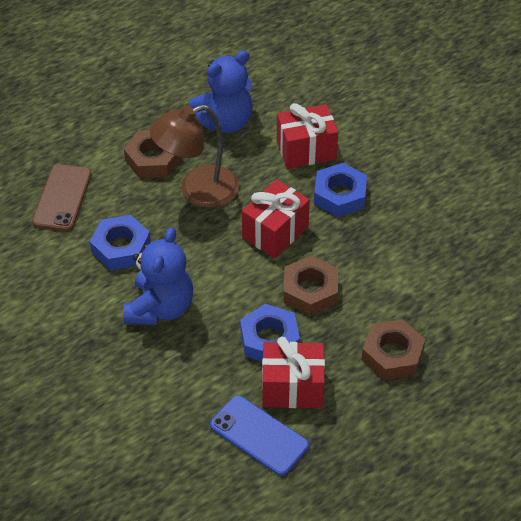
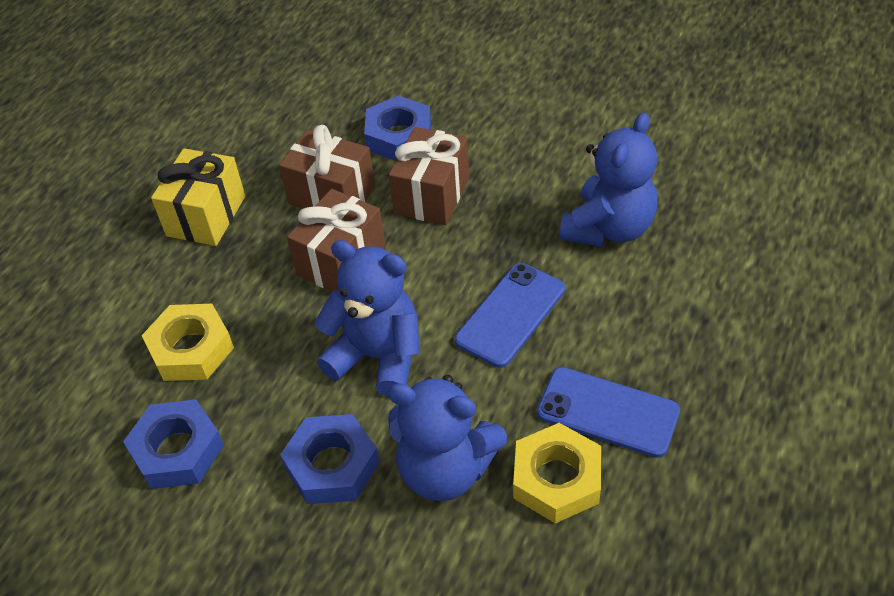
blue phone: 1 -> 2
blue teddy bear: 2 -> 3
brown gift: 0 -> 3
brown lamp: 1 -> 0
brown nut: 3 -> 0
brown phone: 1 -> 0
red gift: 3 -> 0
yellow gift: 0 -> 1
yellow nut: 0 -> 2

